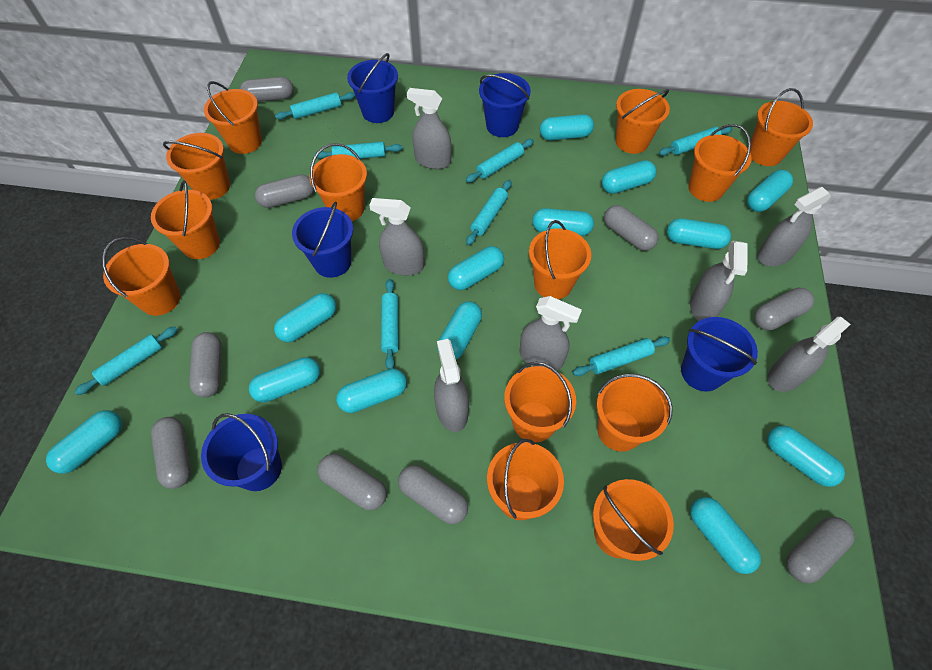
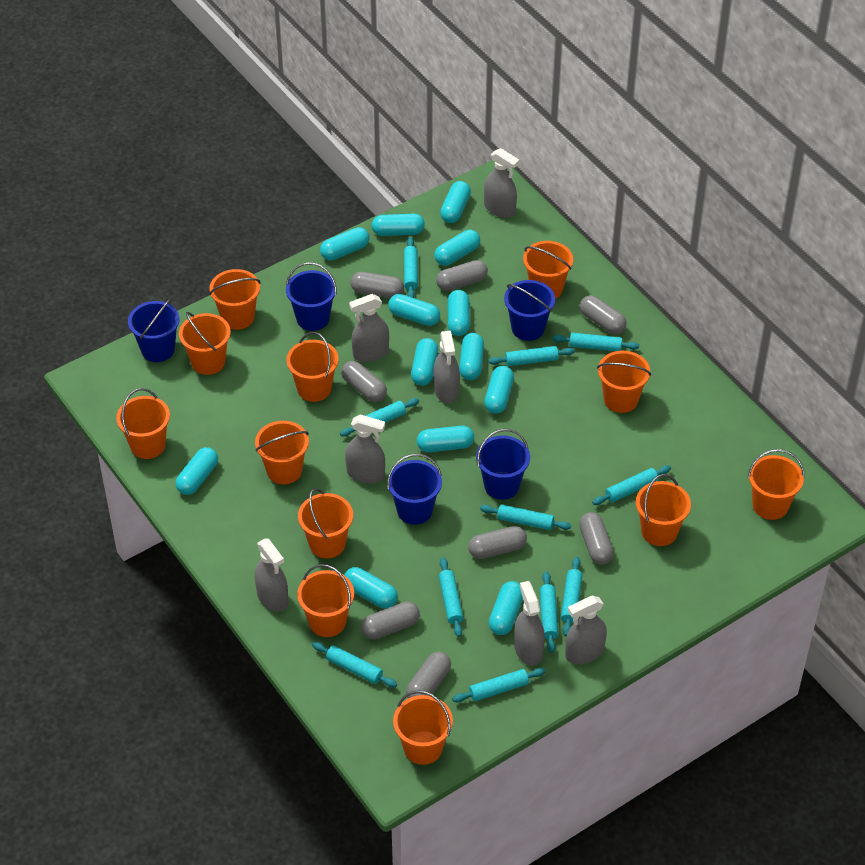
grey capsule: 9 -> 8
orange bucket: 13 -> 12
turquoise rolling pin: 8 -> 11

